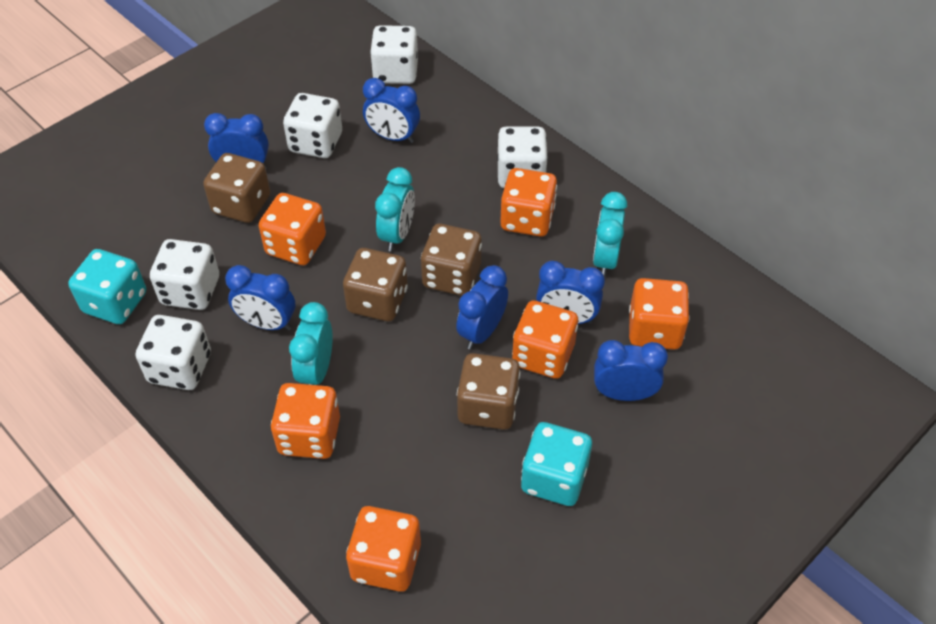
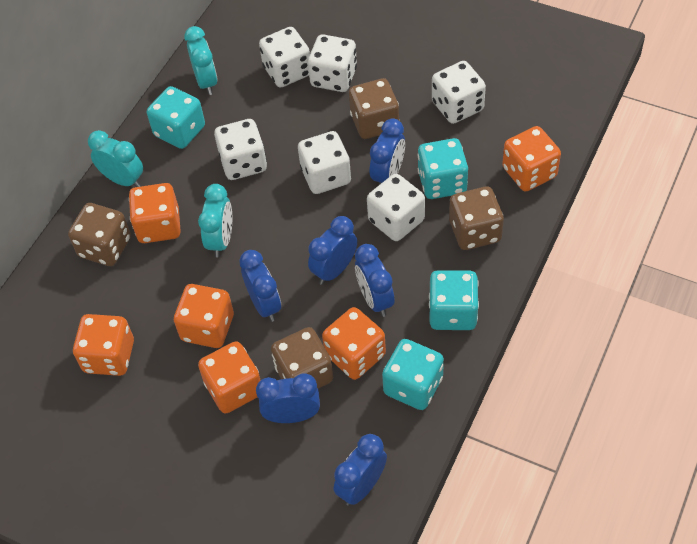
turquoise dice: 2 -> 4
white dice: 5 -> 6

